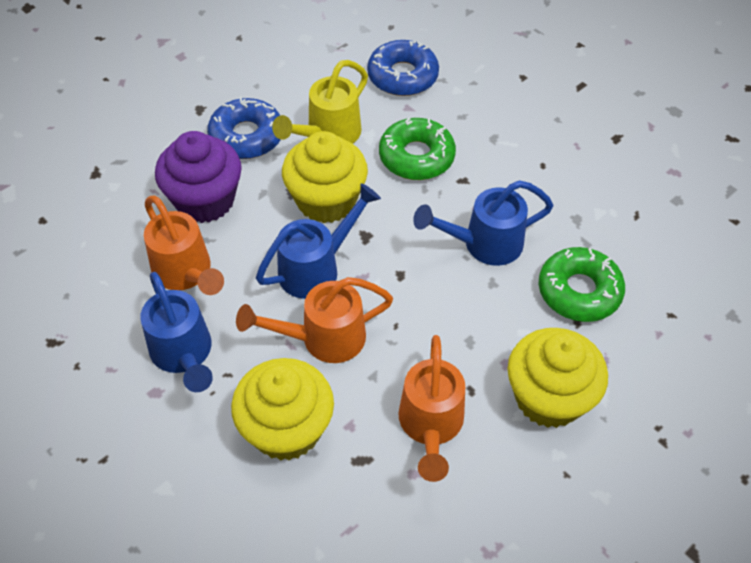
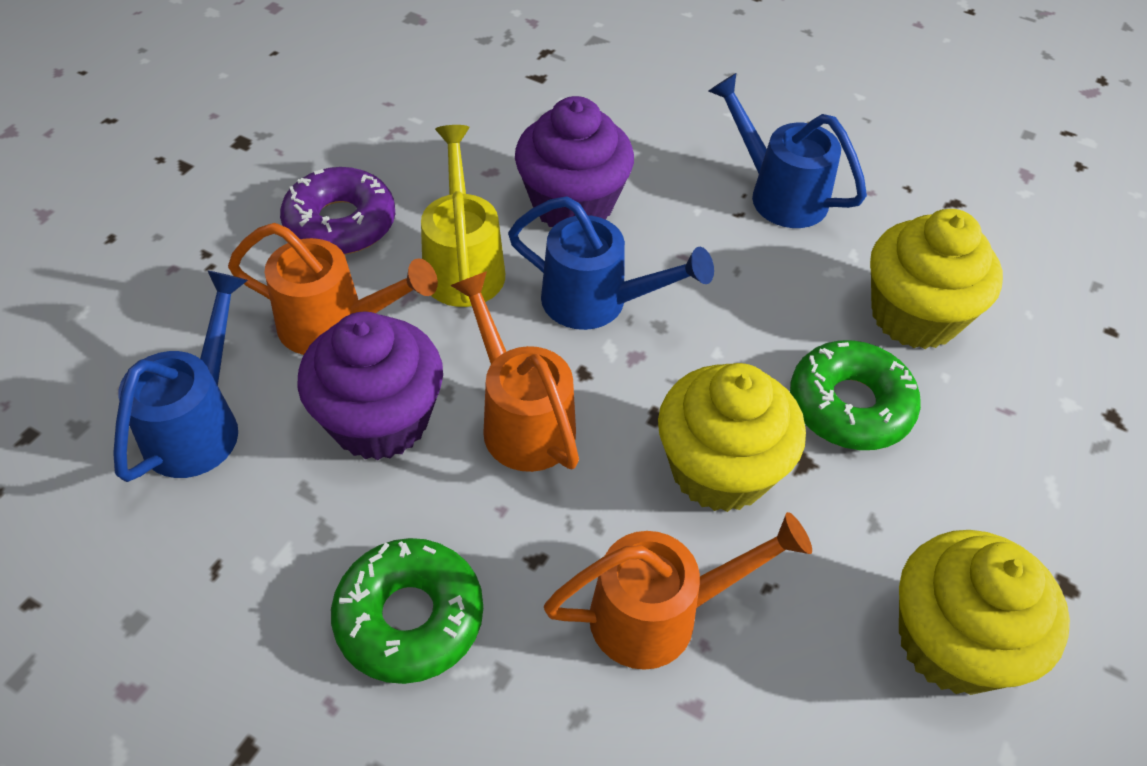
blue donut: 2 -> 0
purple cupcake: 1 -> 2
purple donut: 0 -> 1

